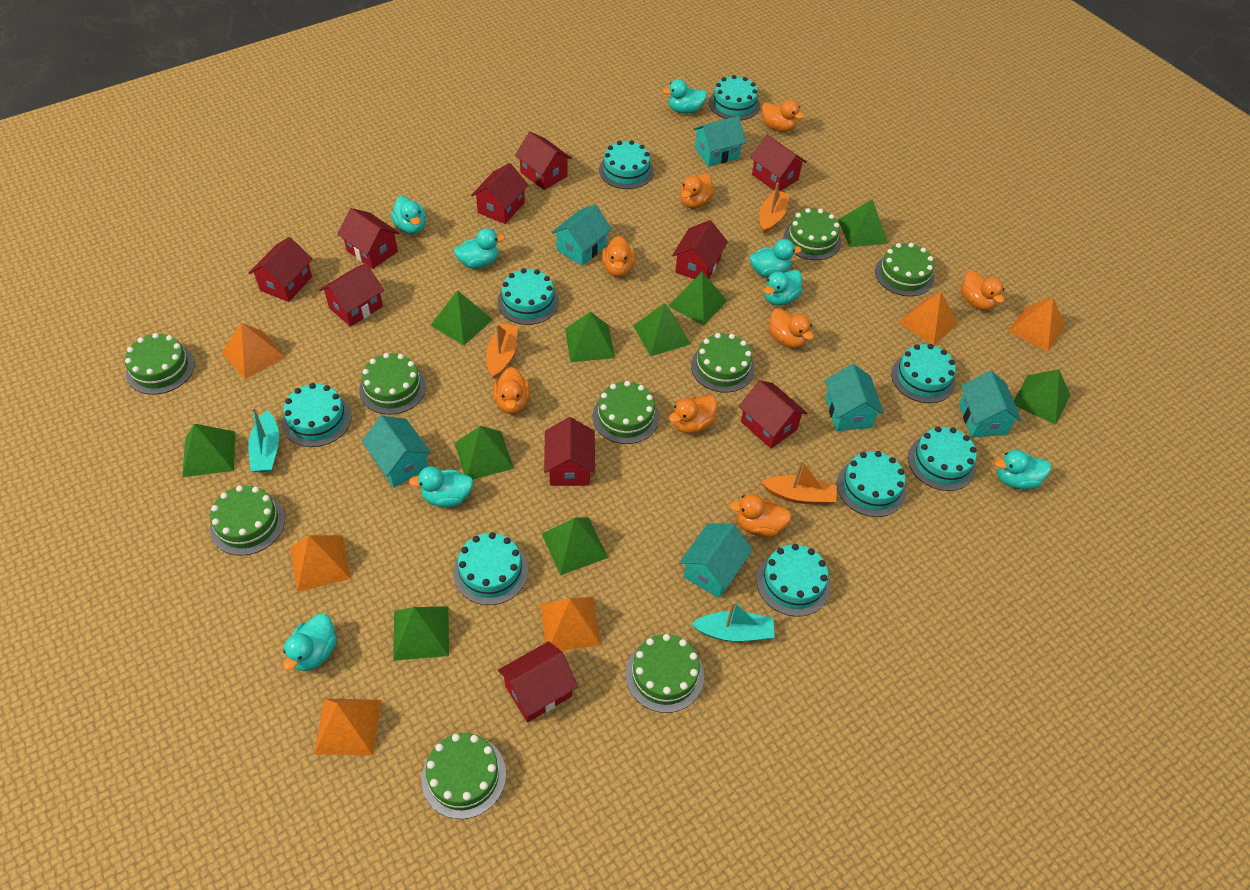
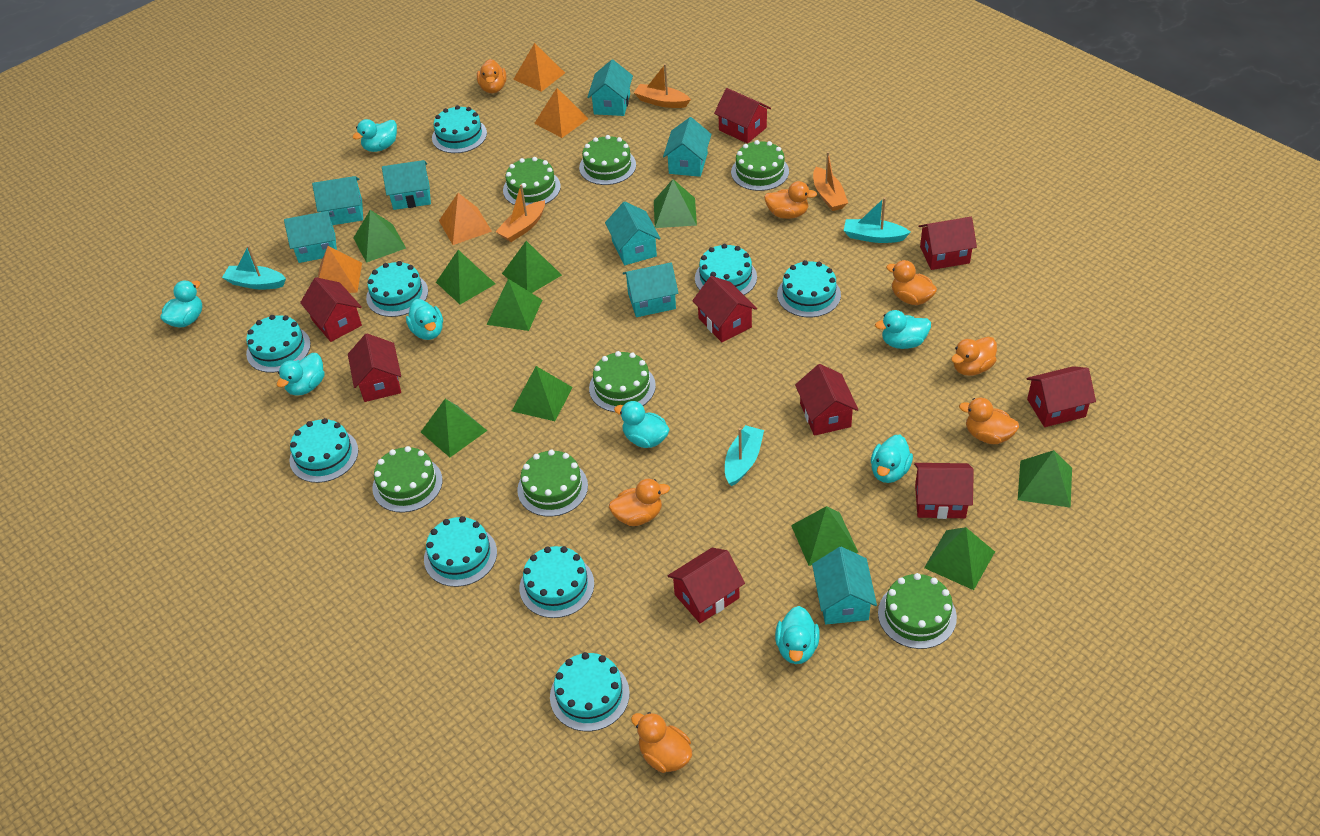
green cake: 9 -> 7
orange duck: 8 -> 7
orange pyramid: 6 -> 4
red house: 10 -> 9
turquoise boat: 2 -> 3
turquoise house: 6 -> 8

